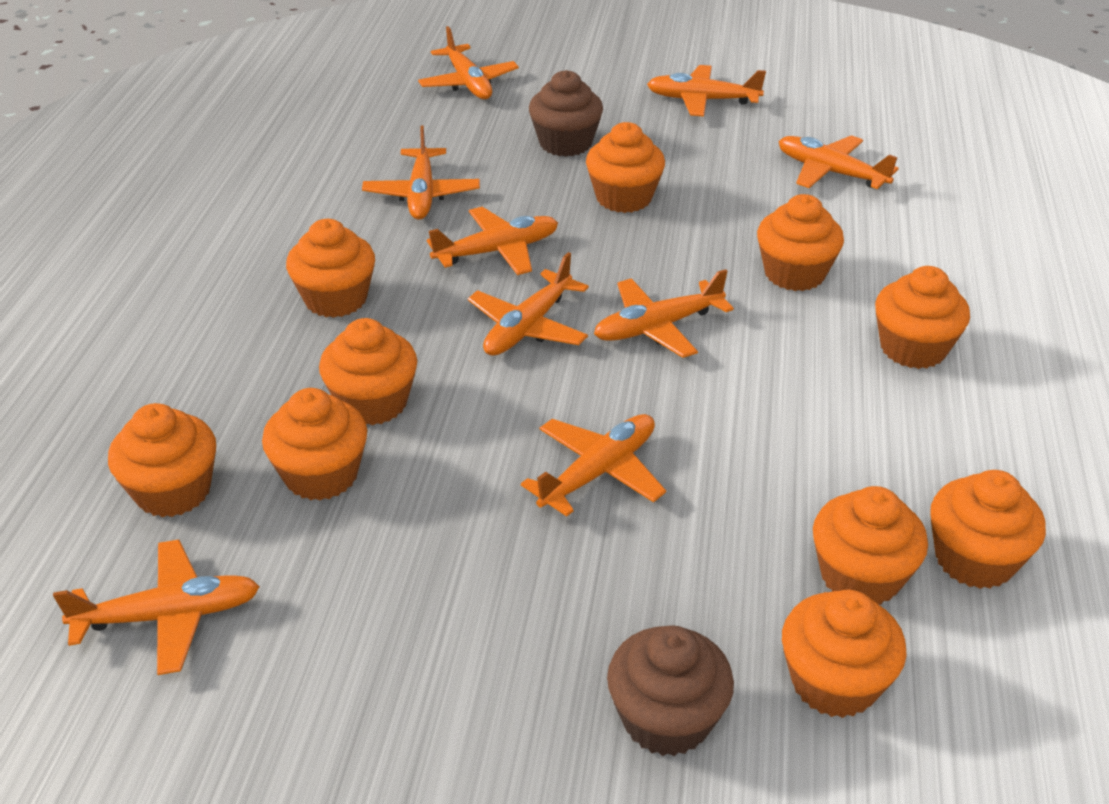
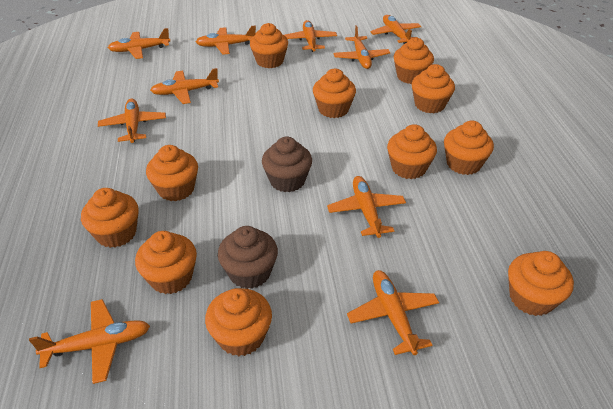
orange cupcake: 10 -> 11
orange plane: 9 -> 10

